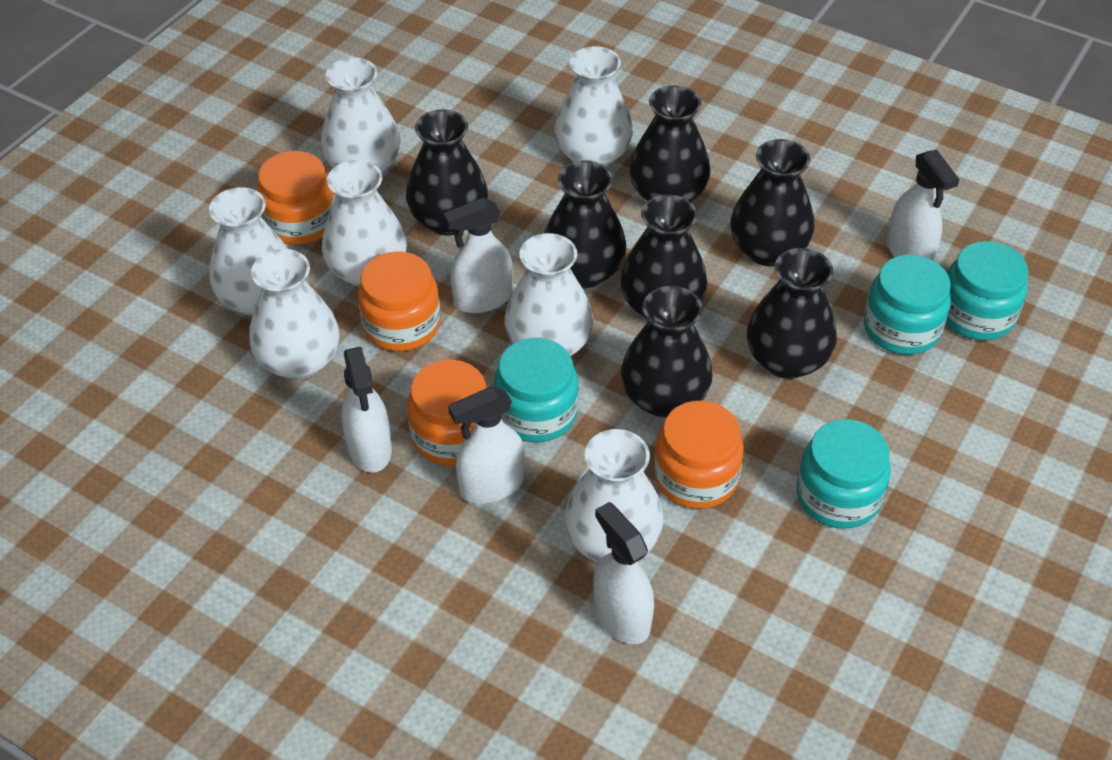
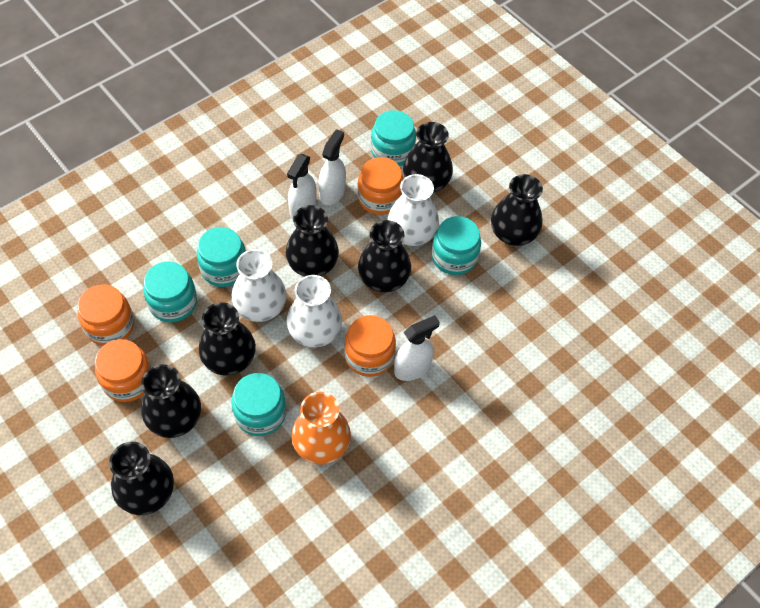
orange vase: 0 -> 1
turquoise jar: 4 -> 5
white spray bottle: 5 -> 3
white vase: 7 -> 3

